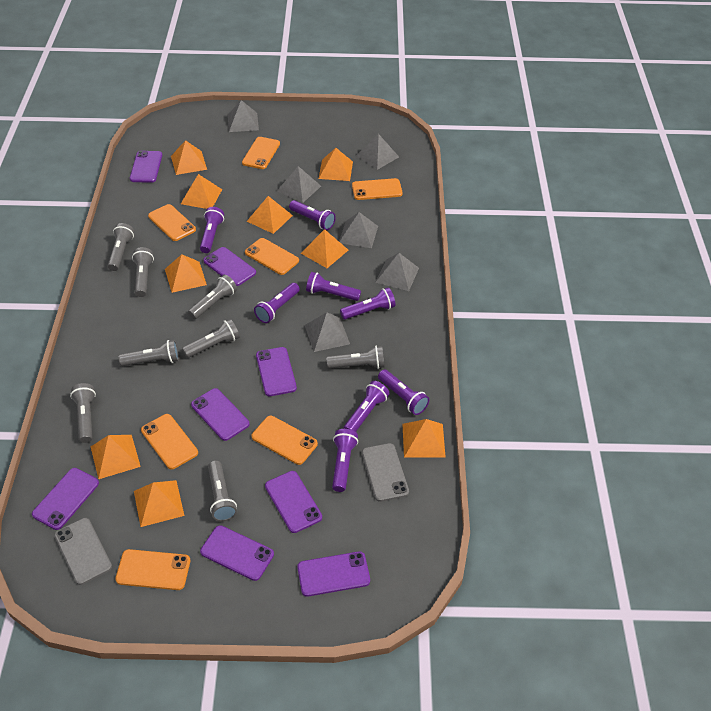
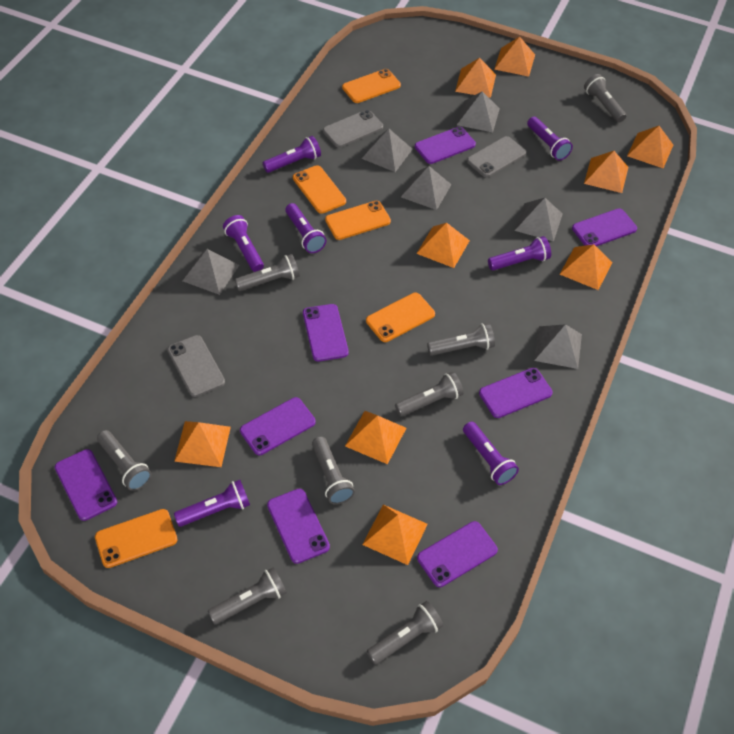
grey phone: 2 -> 3
orange phone: 7 -> 5
purple flashlight: 8 -> 7

